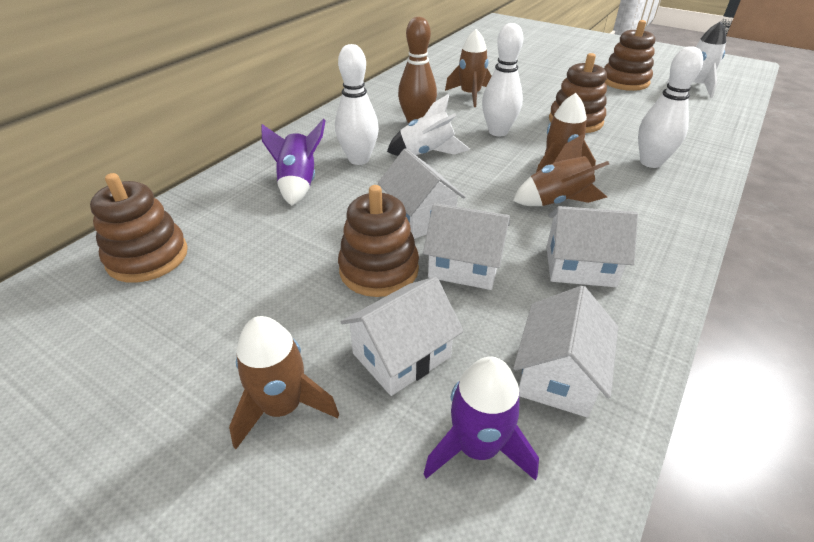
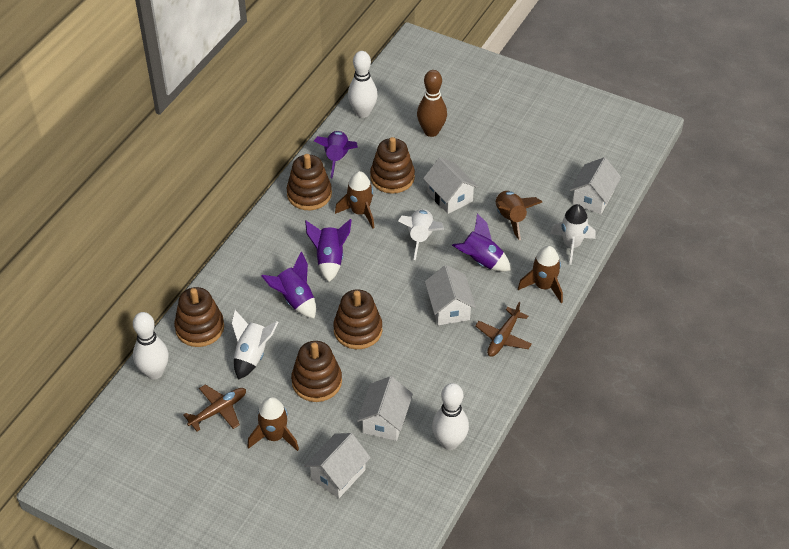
brown plane: 0 -> 2
brown stacking toy: 4 -> 5
purple rocket: 2 -> 4
white rocket: 2 -> 3

